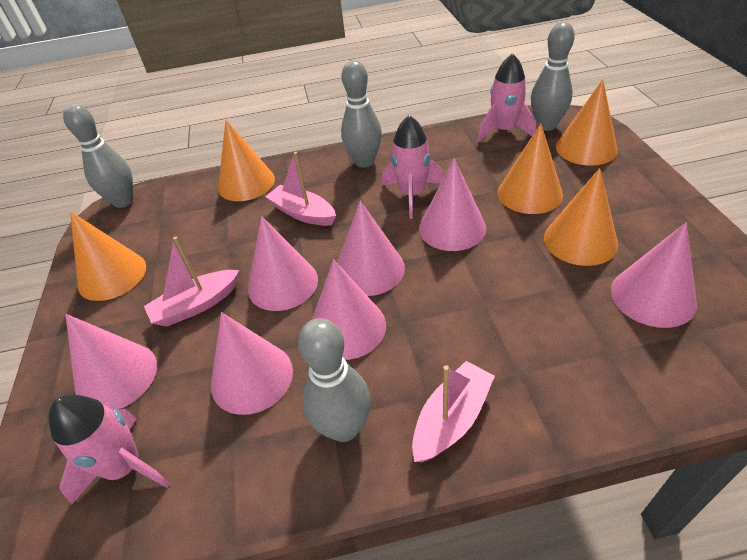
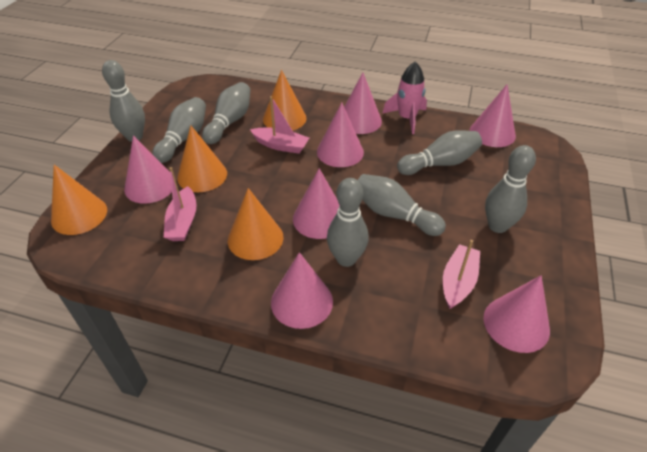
grey bowling pin: 4 -> 7
orange cone: 5 -> 4
pink rocket: 3 -> 1

